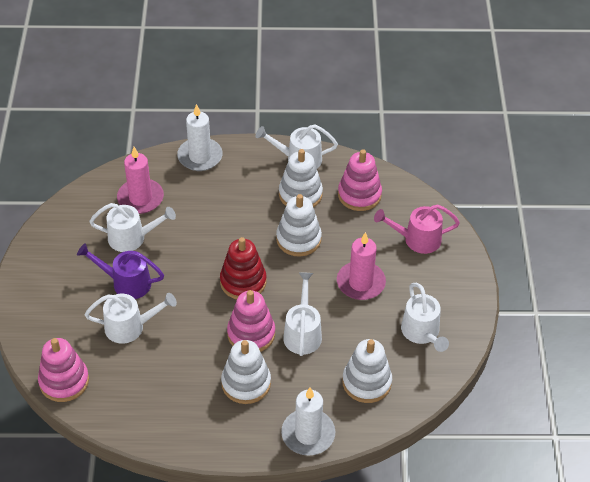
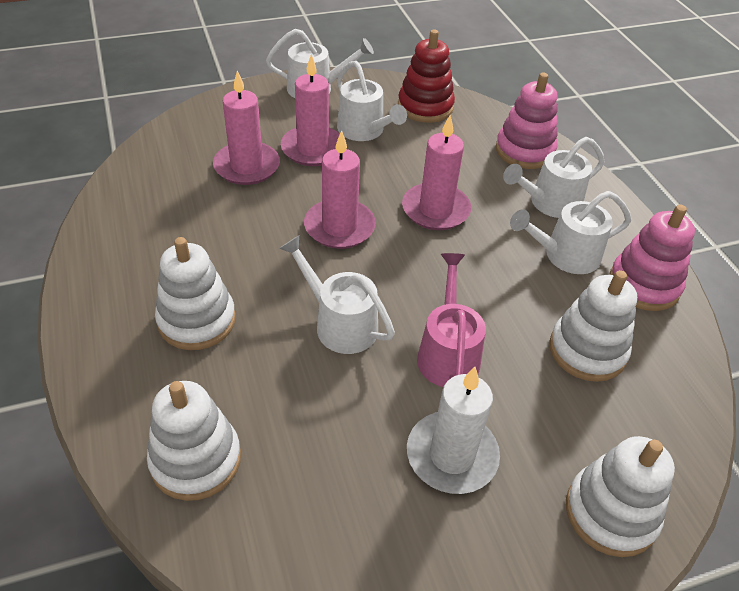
pink candle: 2 -> 4
pink stacking toy: 3 -> 2
purple watering can: 1 -> 0
white candle: 2 -> 1

